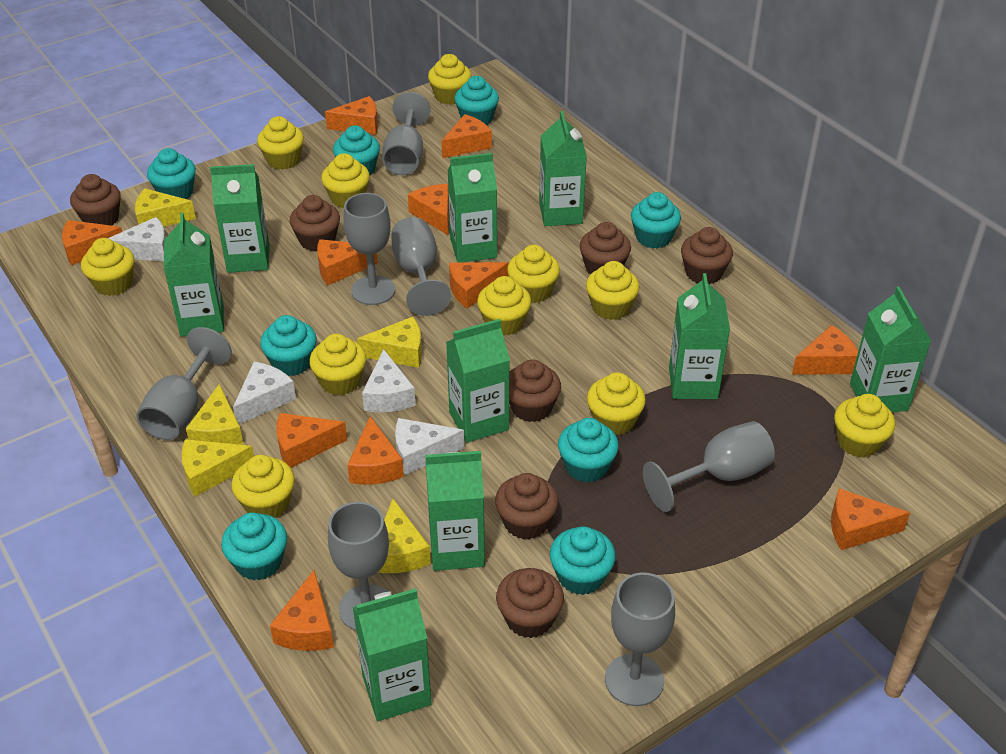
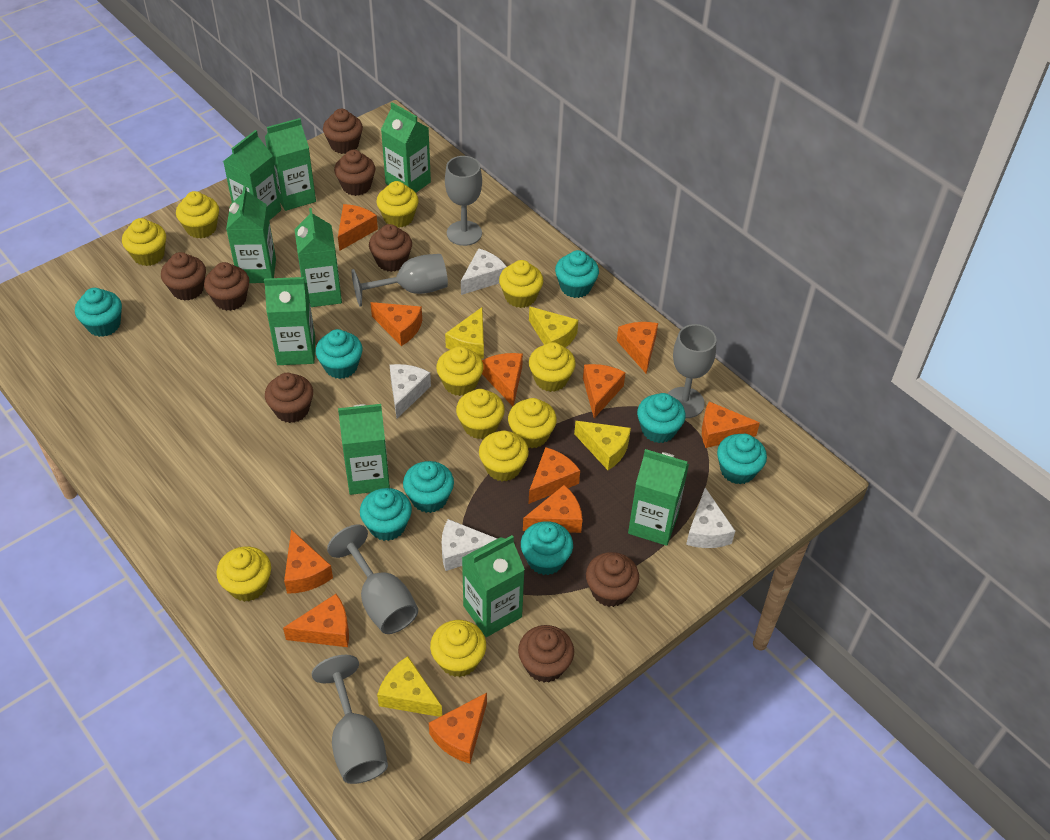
brown cupcake: 7 -> 8
grey goblet: 7 -> 5
yellow cheese: 5 -> 4

